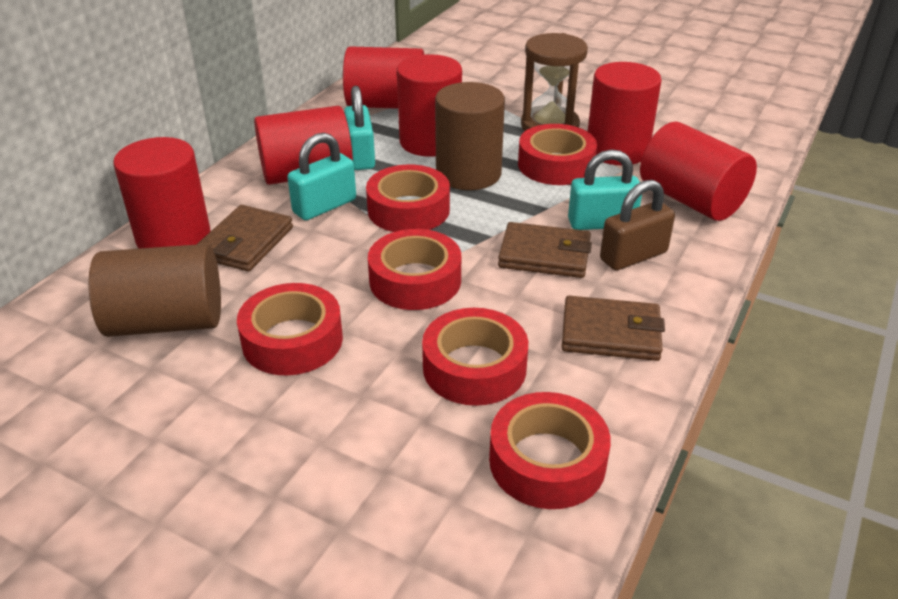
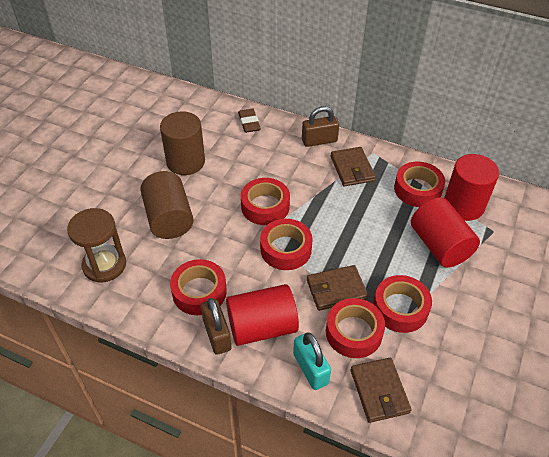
brown eraser: 0 -> 1
brown padlock: 1 -> 2
red cylinder: 6 -> 3
turquoise padlock: 3 -> 1

